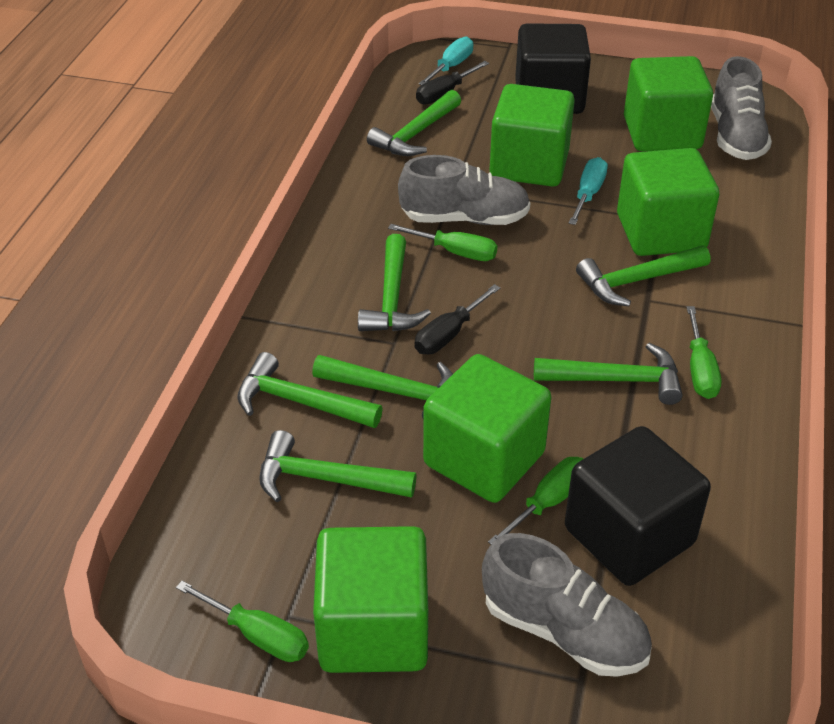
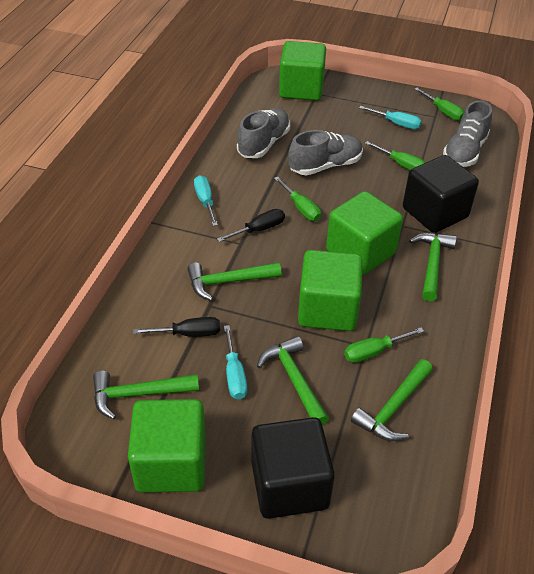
green cube: 5 -> 4
green hammer: 7 -> 5
turquoise screwdriver: 2 -> 3

